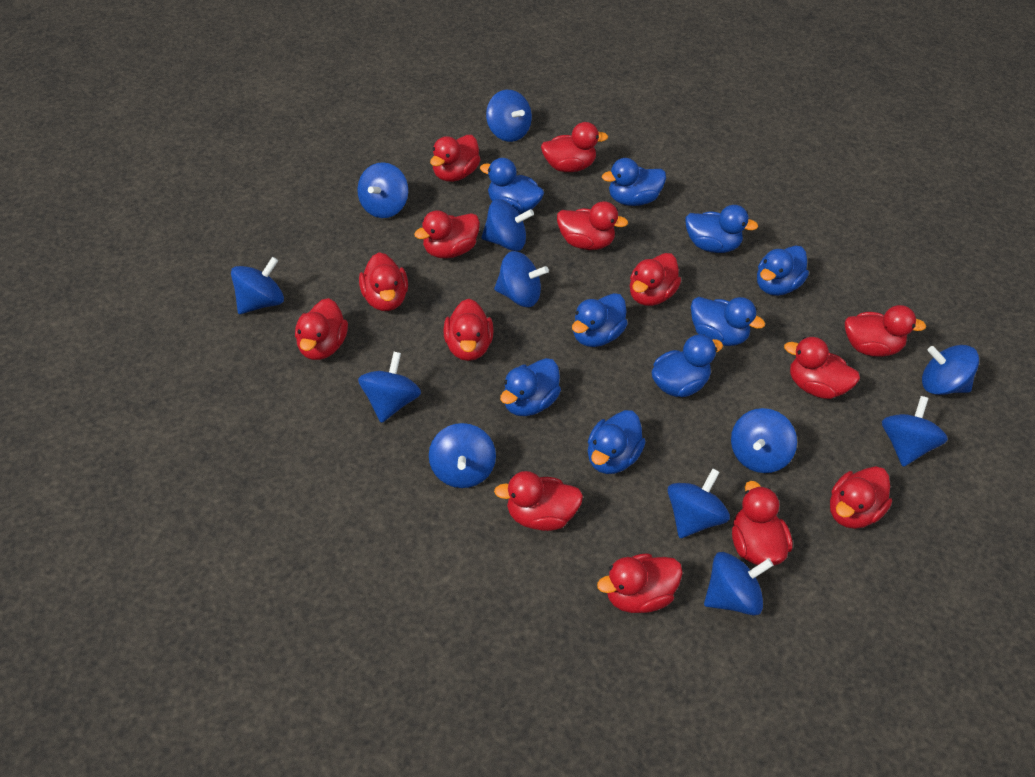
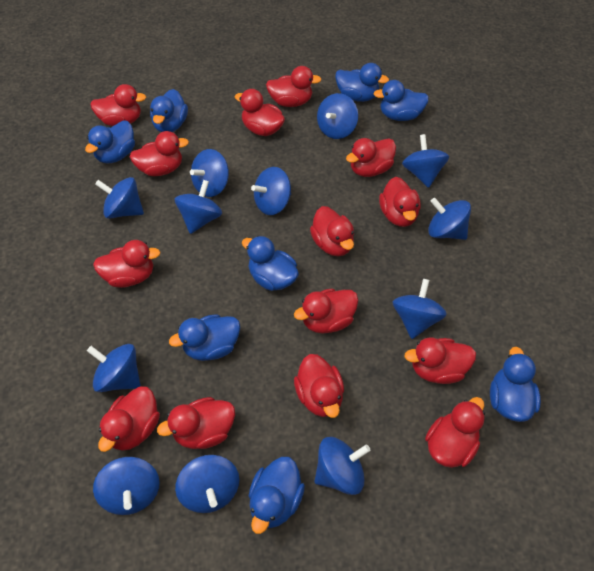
blue duck: 9 -> 8

